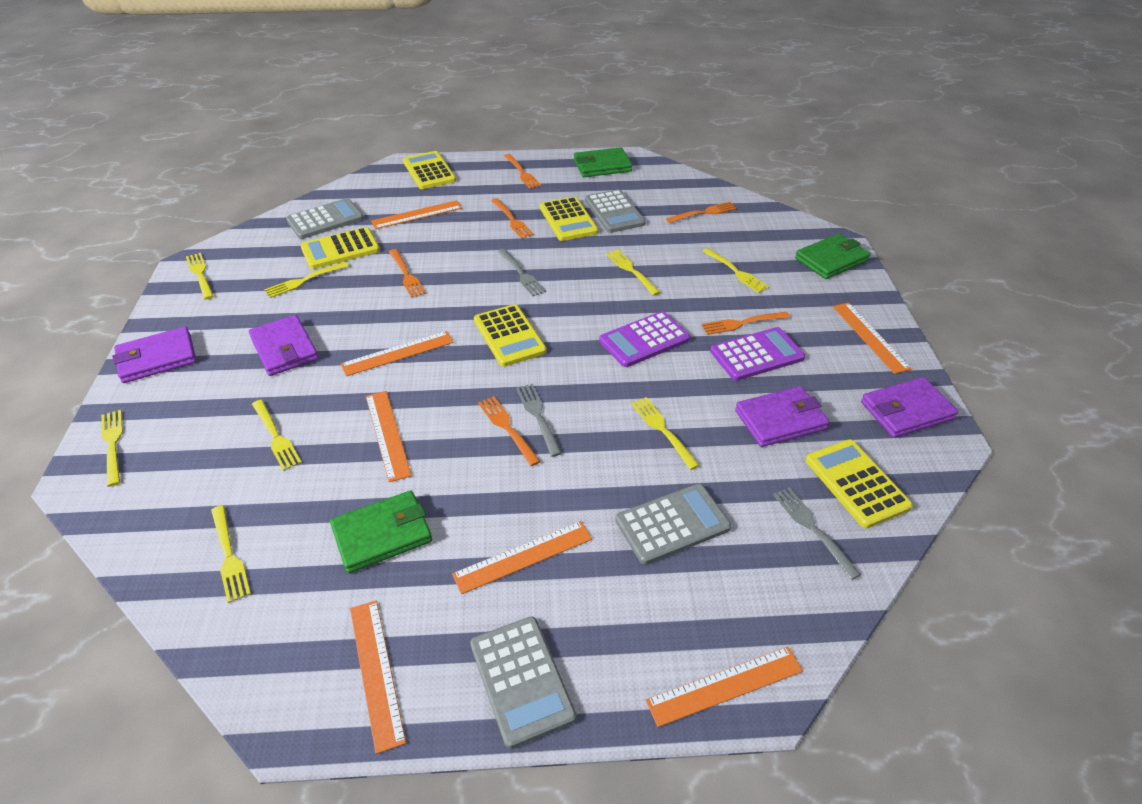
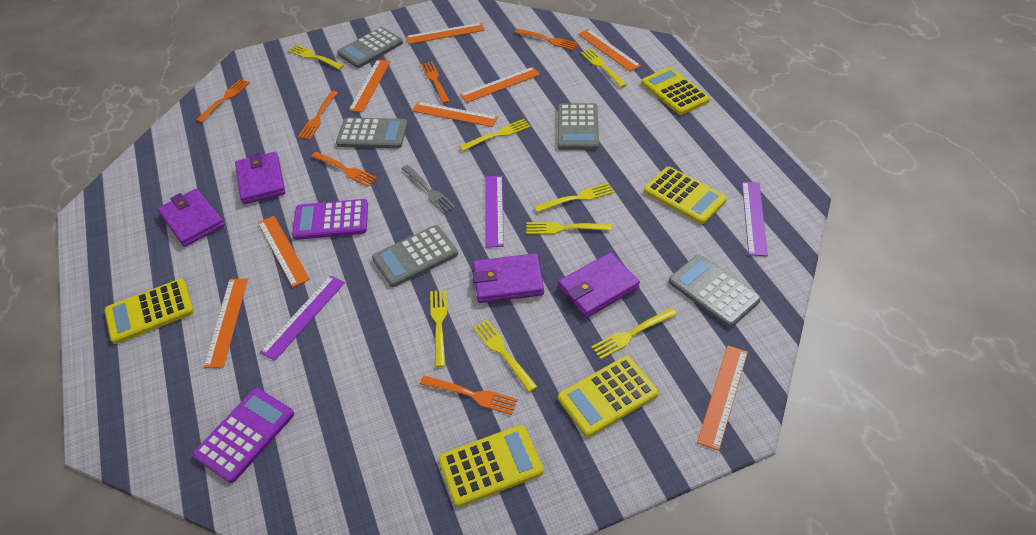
green wallet: 3 -> 0
grey calculator: 4 -> 5
grey fork: 3 -> 1
orange ruler: 7 -> 8
purple ruler: 0 -> 3

